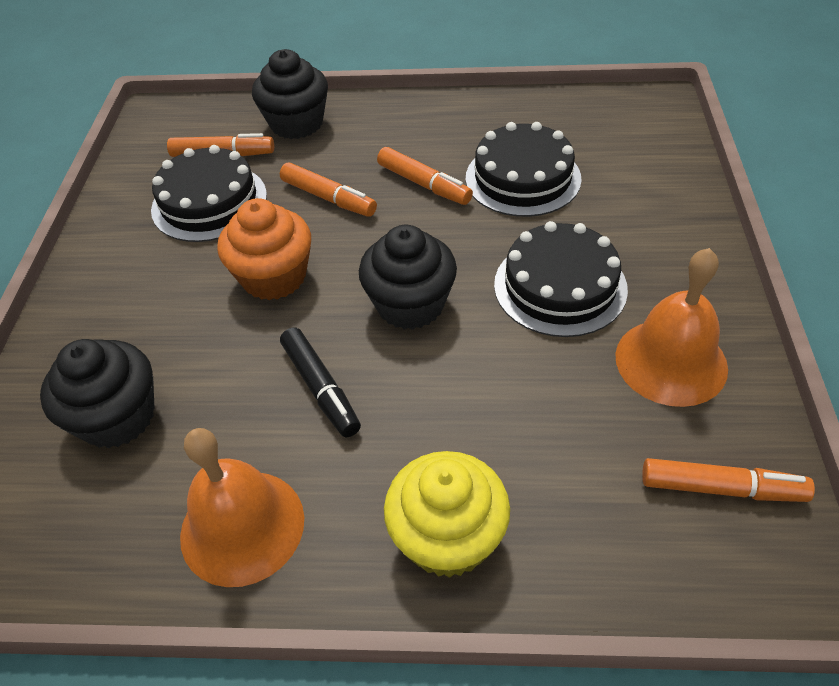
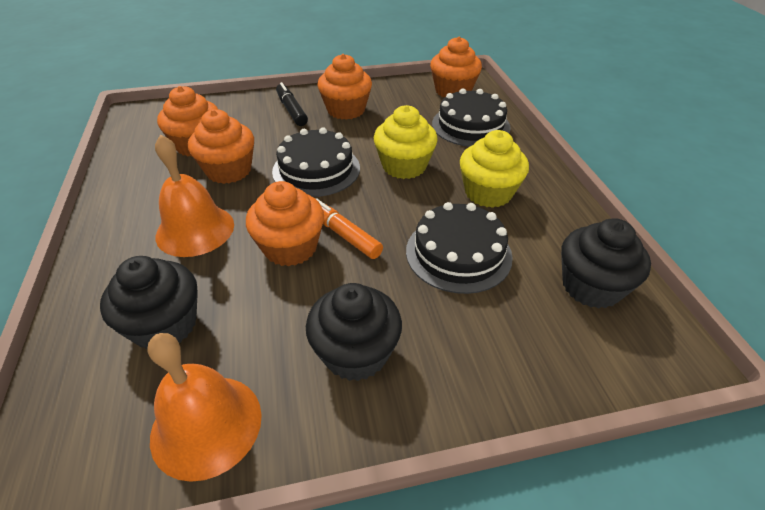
orange cupcake: 1 -> 5
orange marker: 4 -> 1
yellow cupcake: 1 -> 2

